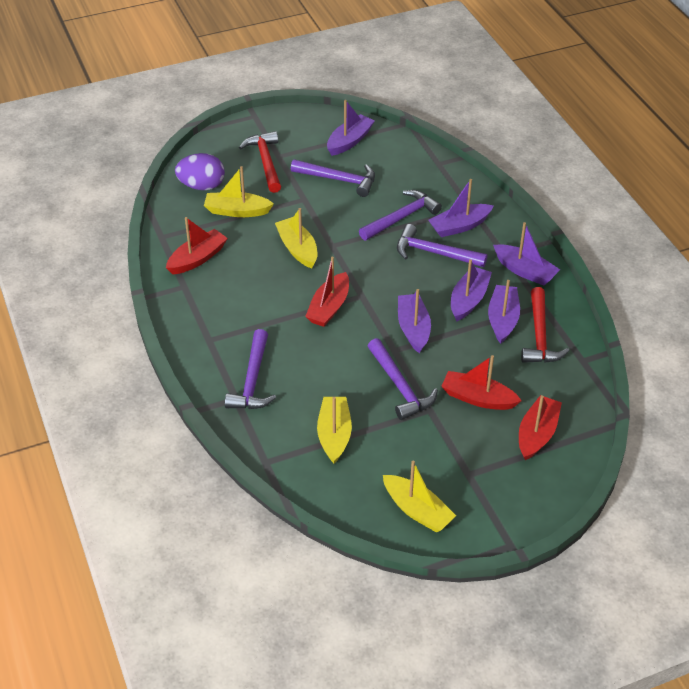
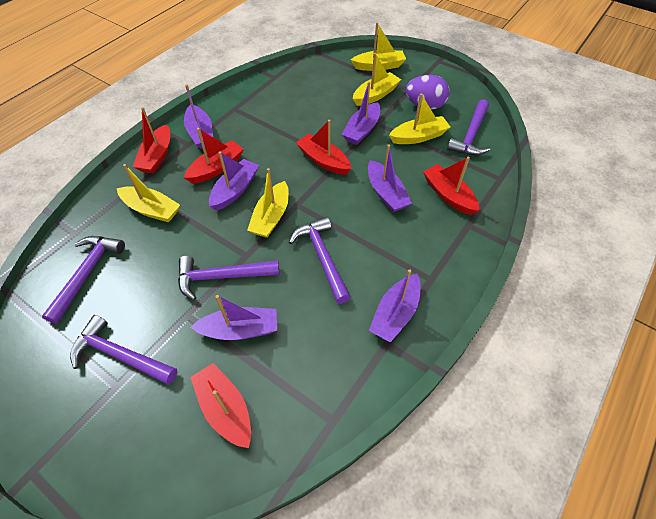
red boat: 4 -> 5
red hammer: 2 -> 0
yellow boat: 4 -> 5

